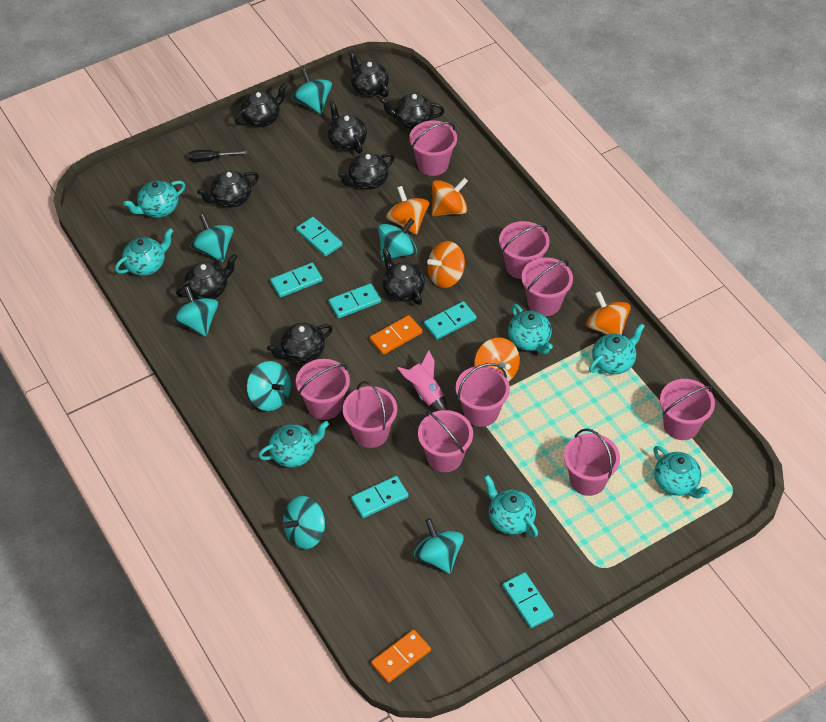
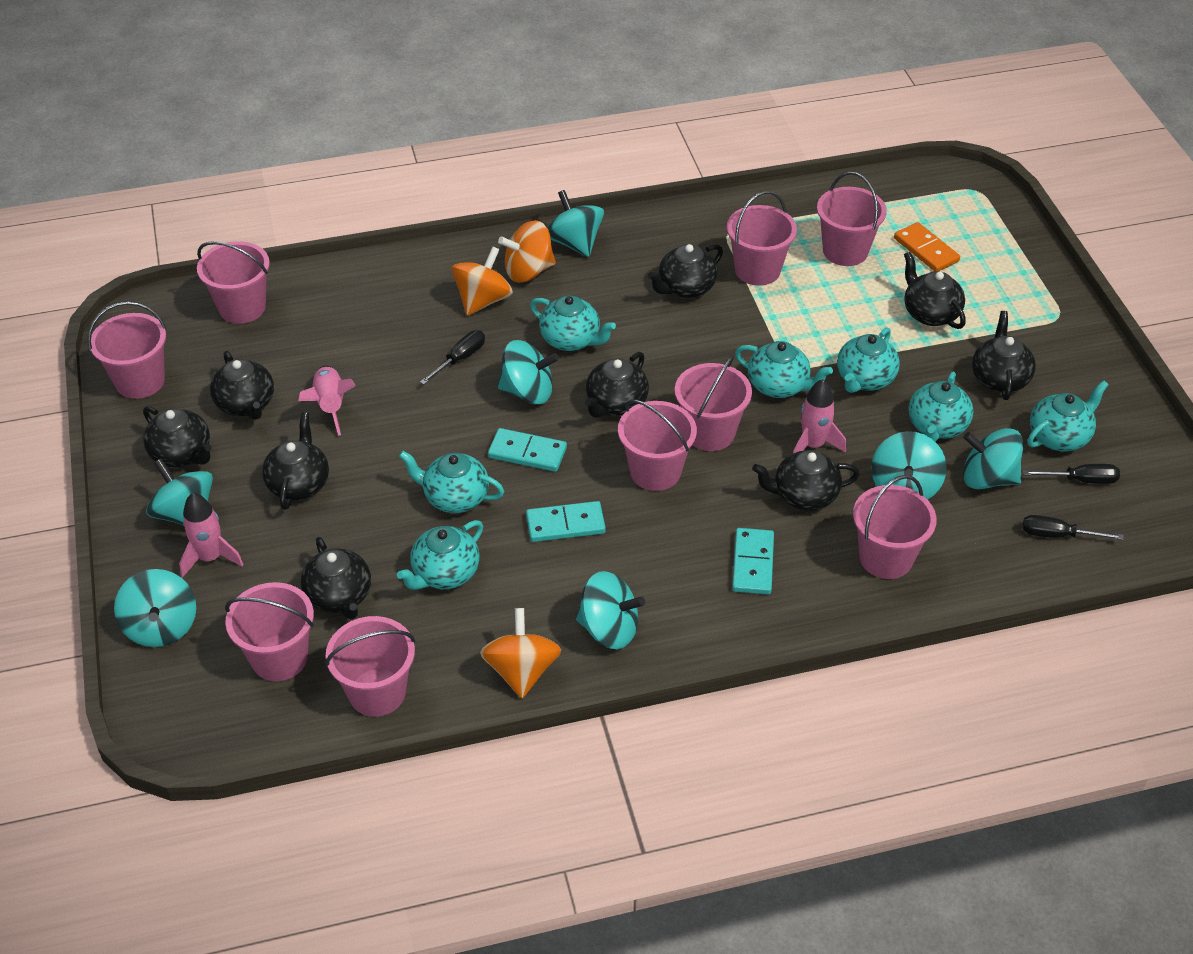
black screwdriver: 1 -> 3
orange domino: 2 -> 1
orange spinning top: 5 -> 3
pink rocket: 1 -> 3
turquoise domino: 6 -> 3

